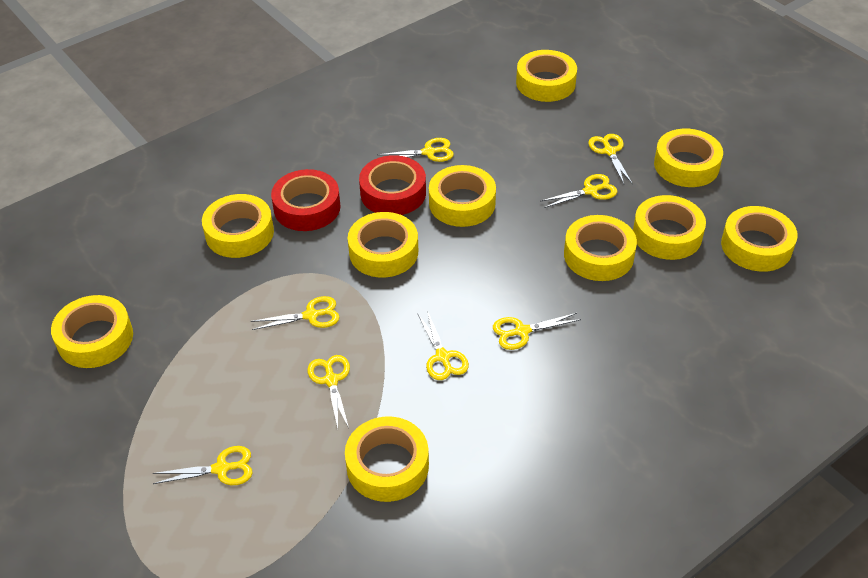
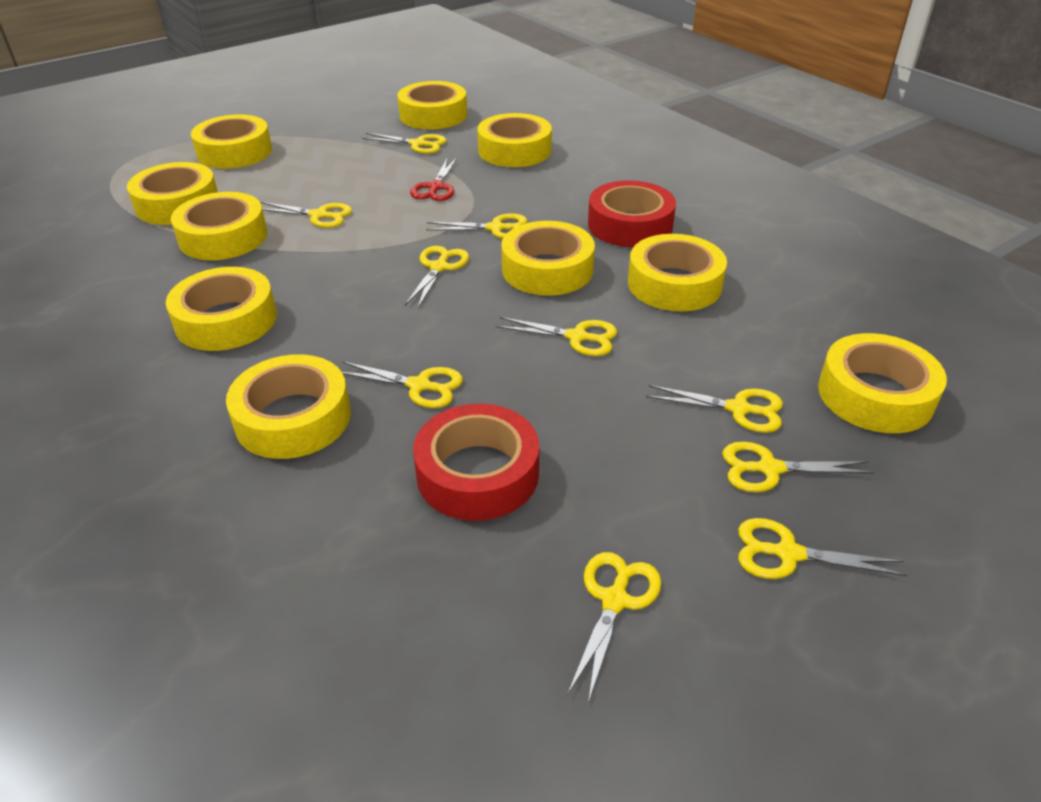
red scissors: 0 -> 1
yellow scissors: 8 -> 10

